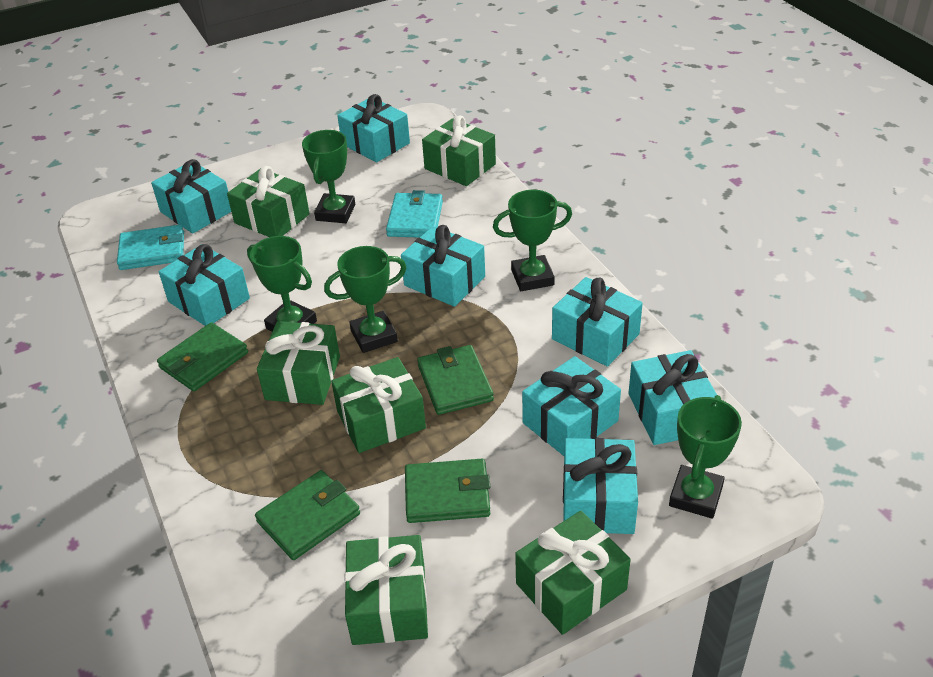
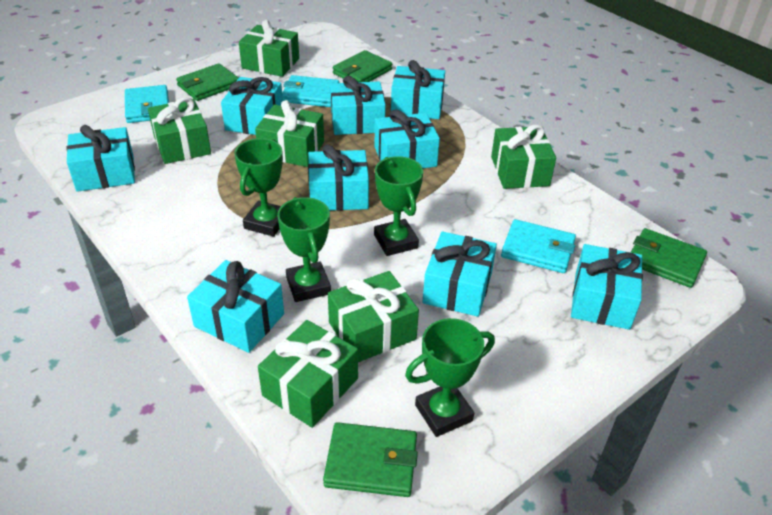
green trophy: 5 -> 4
turquoise gift: 8 -> 9
turquoise wallet: 2 -> 3

